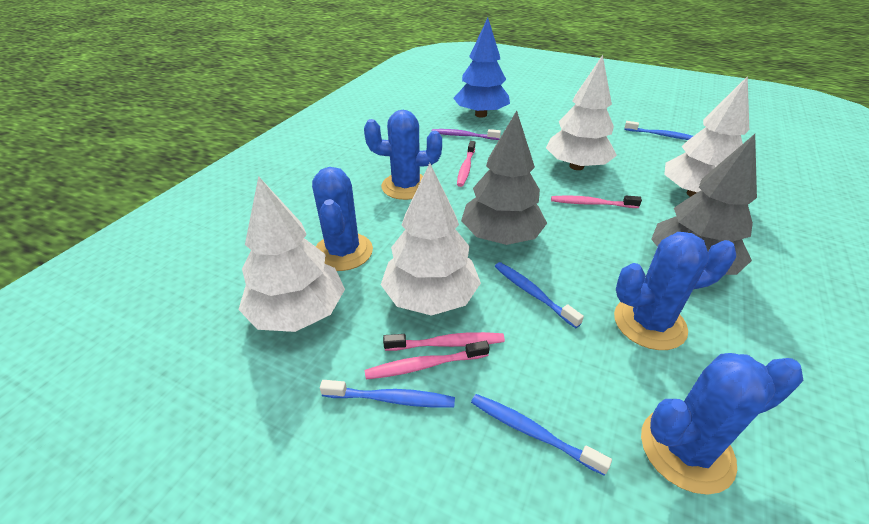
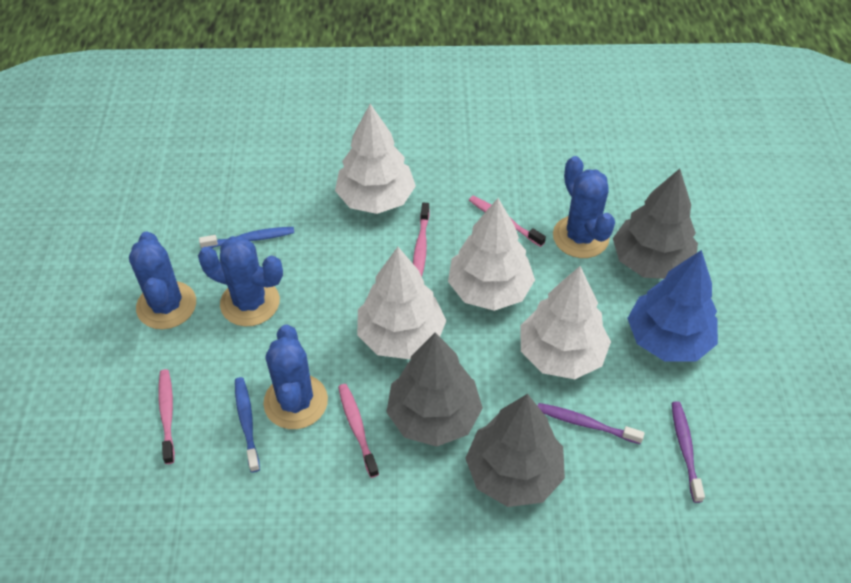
blue toothbrush: 4 -> 2
grey tree: 2 -> 3
purple toothbrush: 1 -> 2

